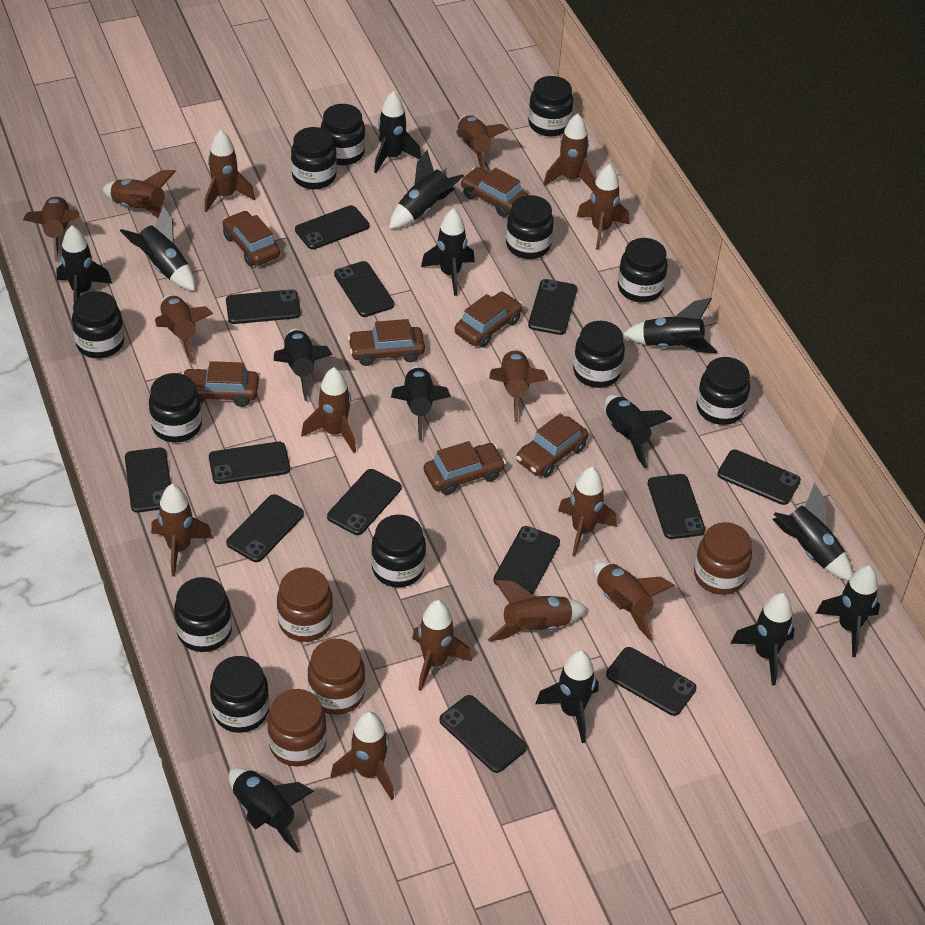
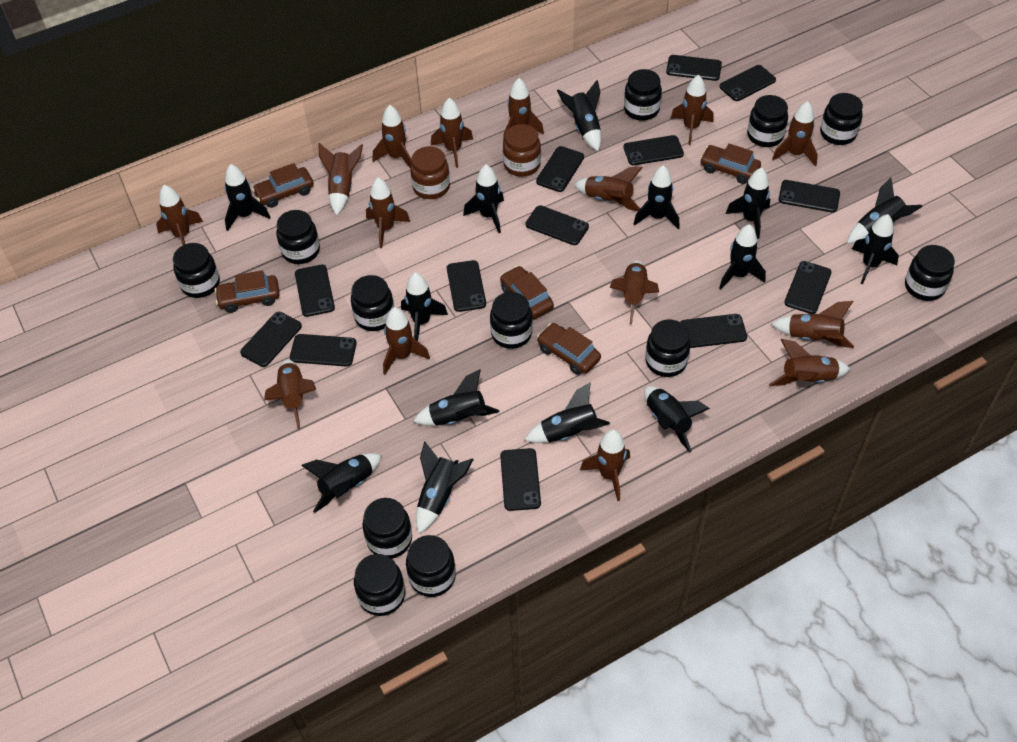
brown car: 7 -> 5
brown jar: 4 -> 2

